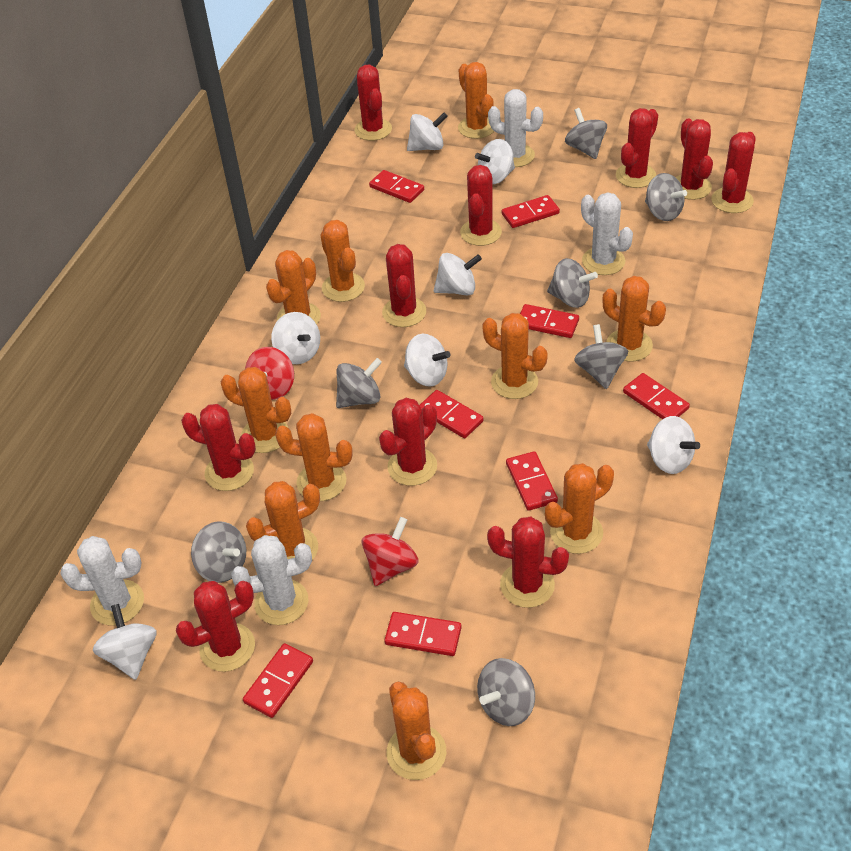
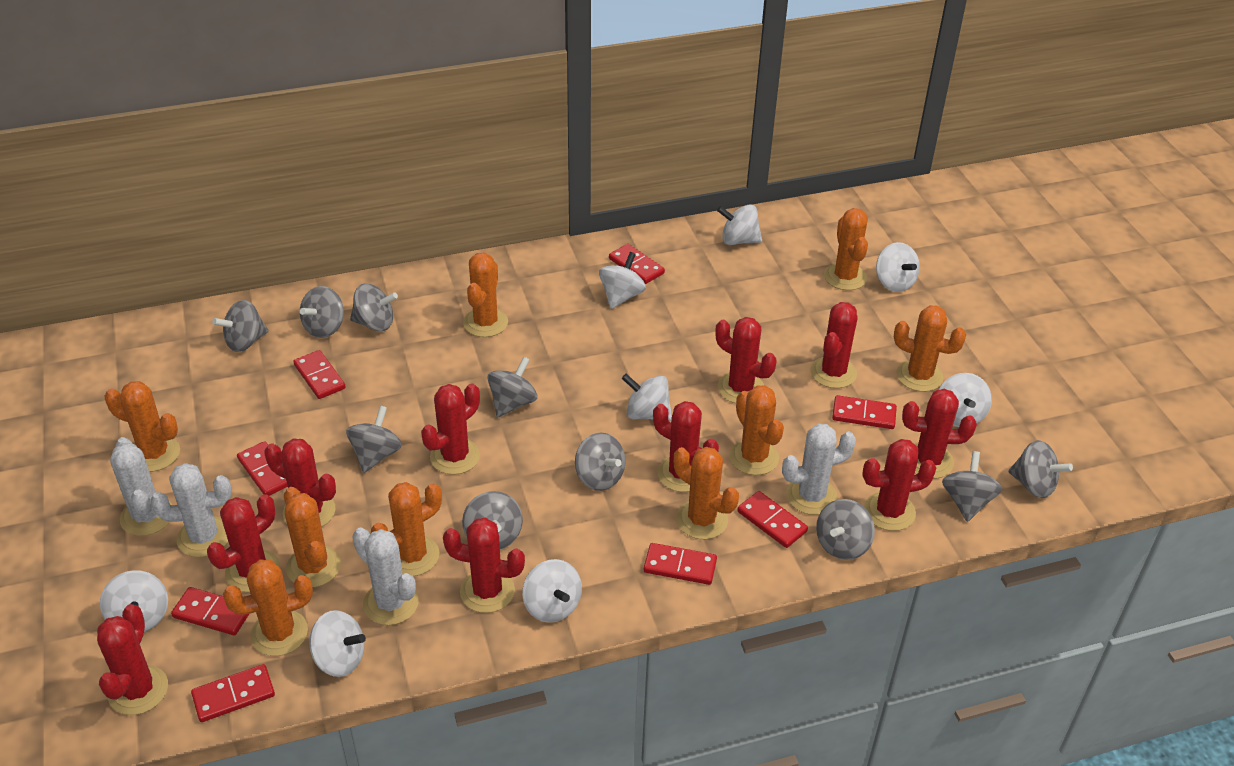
grey spinning top: 7 -> 10
orange cactus: 10 -> 9
red spinning top: 2 -> 0
white spinning top: 7 -> 8

